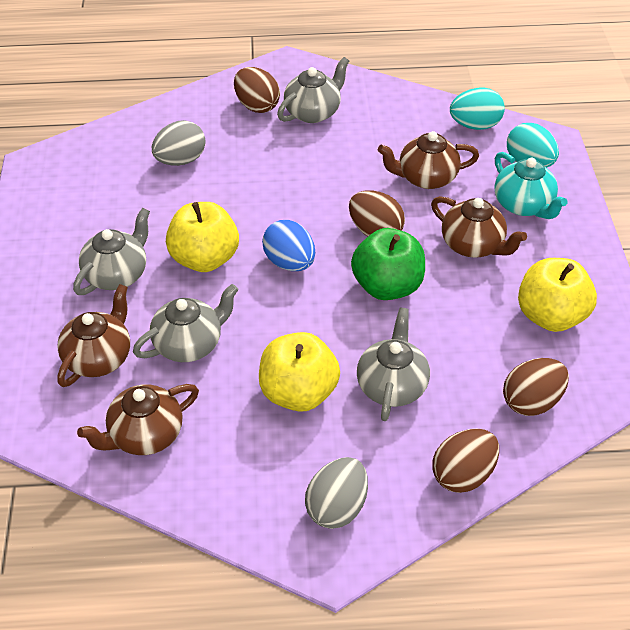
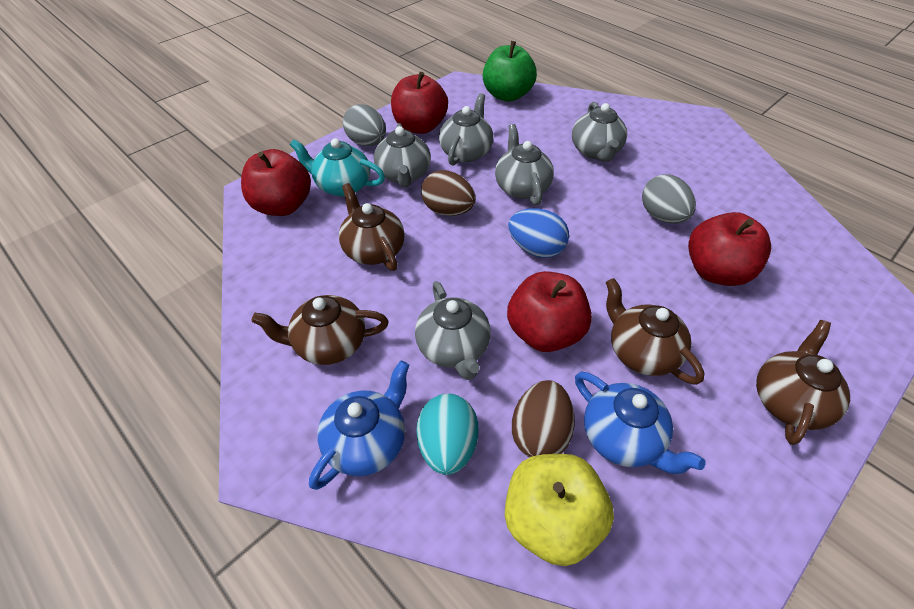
blue teapot: 0 -> 2
brown egg: 4 -> 2
grey teapot: 4 -> 5
red apple: 0 -> 4
turquoise egg: 2 -> 1
yellow apple: 3 -> 1

